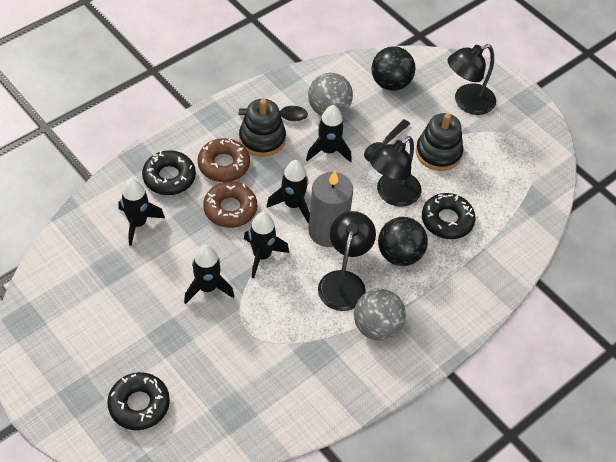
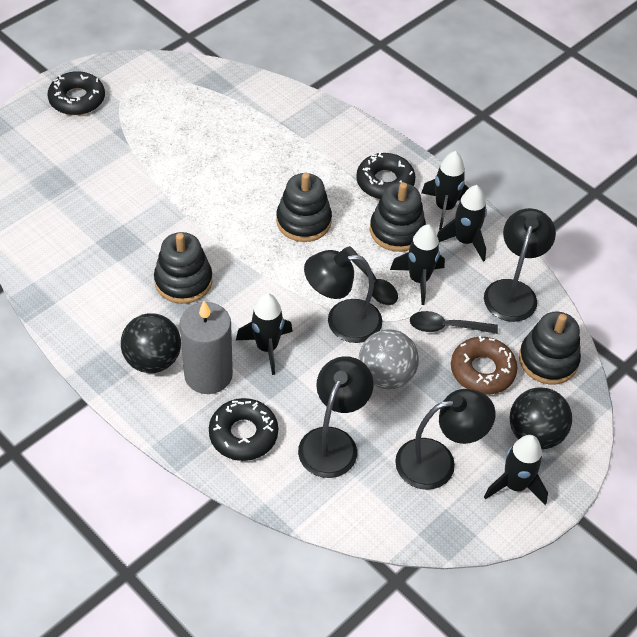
black lamp: 3 -> 4
black stacking toy: 2 -> 4
brown donut: 2 -> 1
grey ball: 2 -> 1

